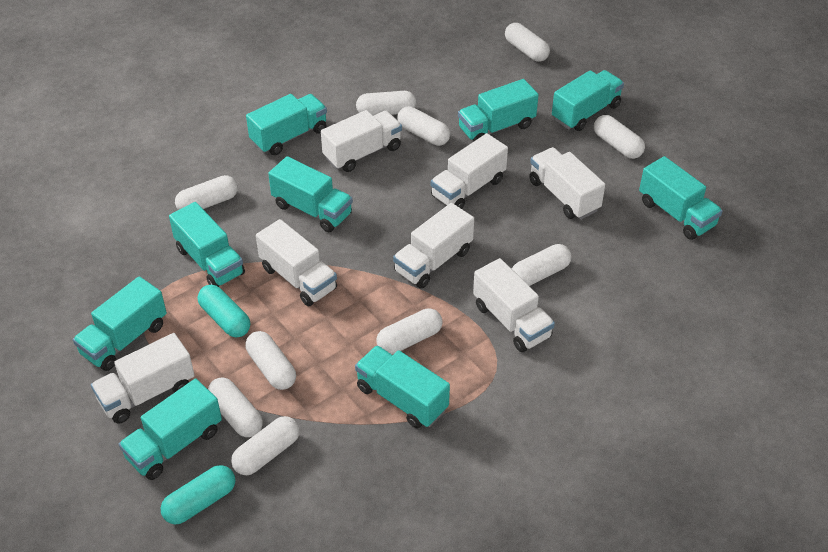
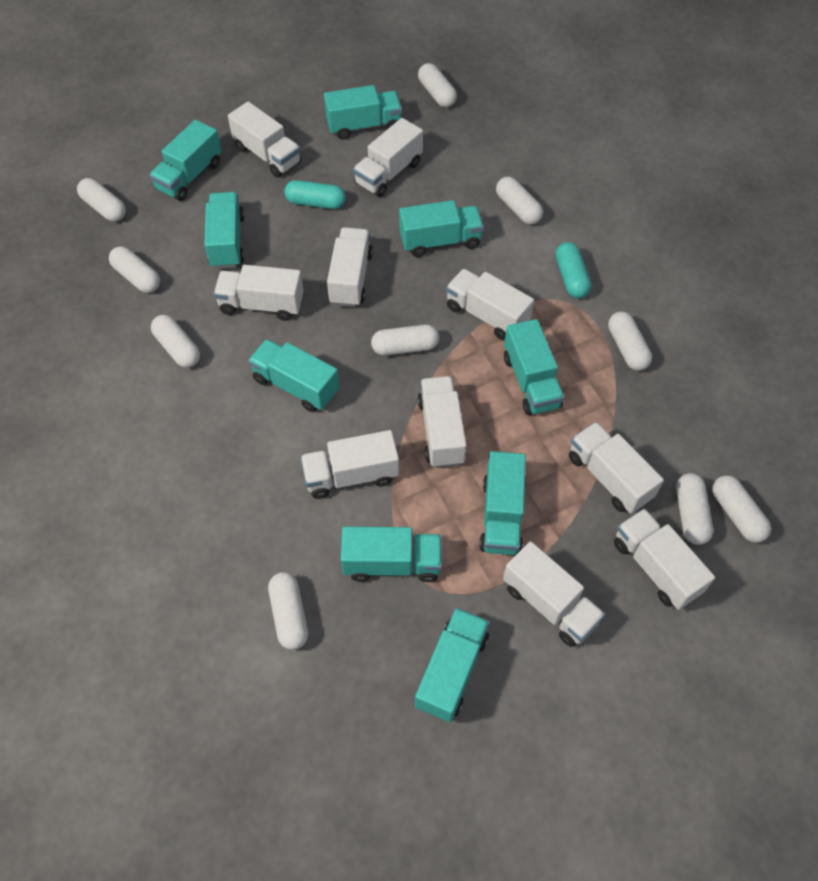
white truck: 7 -> 10

